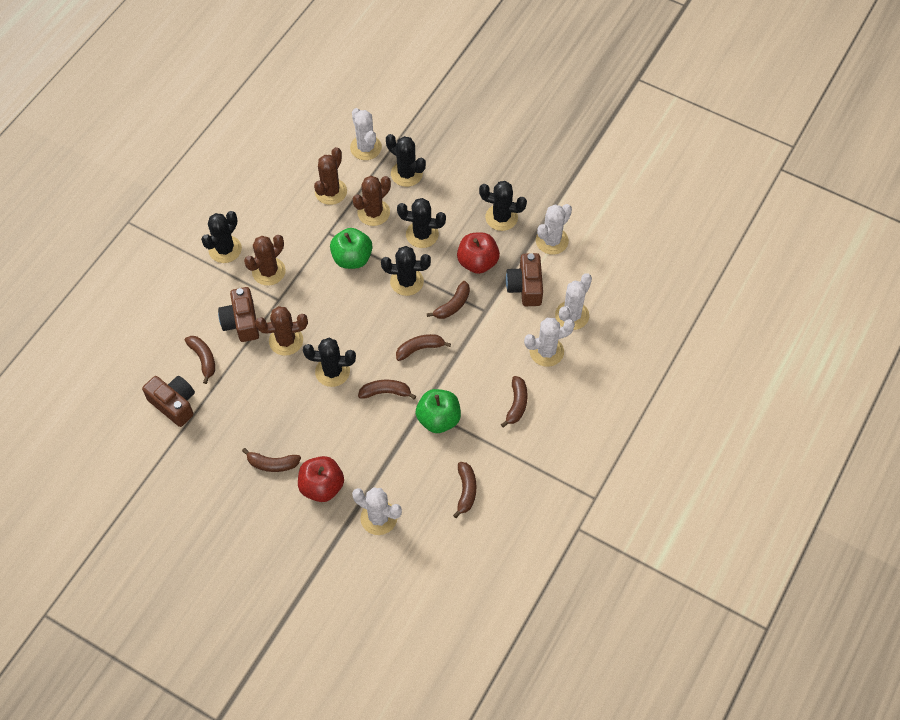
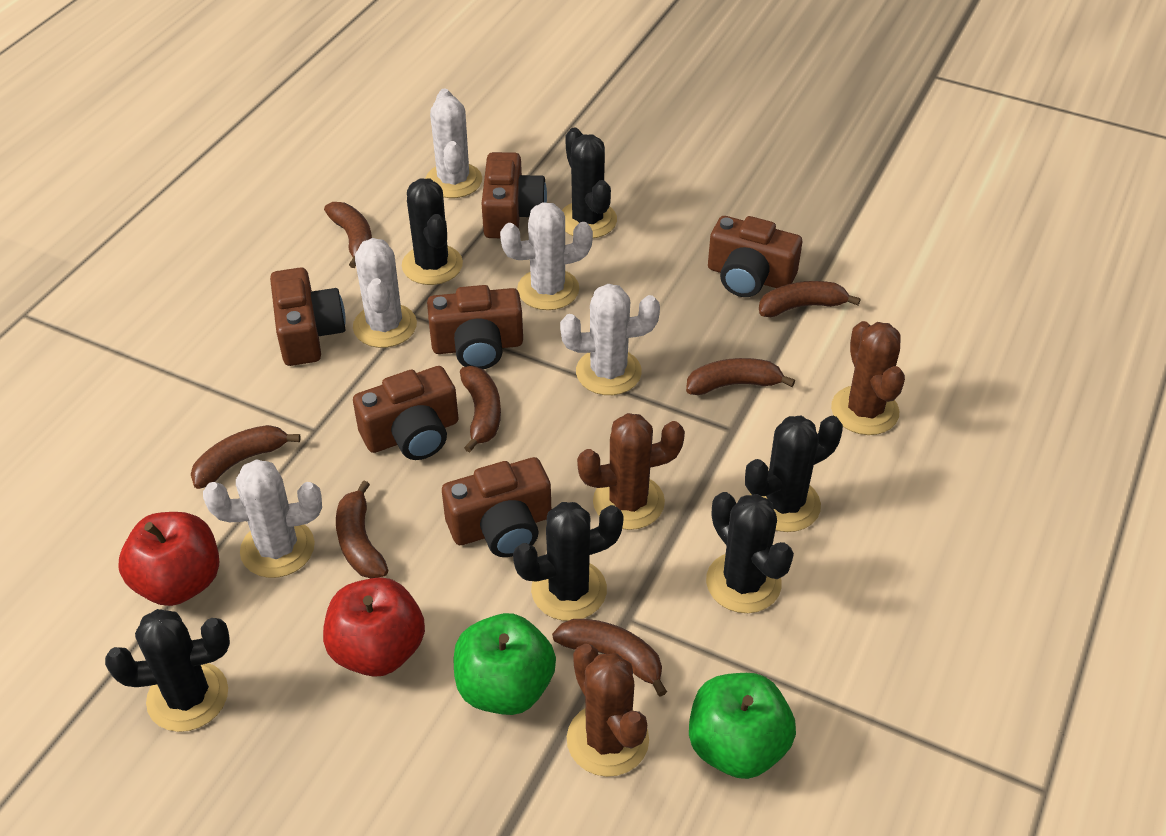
brown cactus: 4 -> 3
brown camera: 3 -> 6

